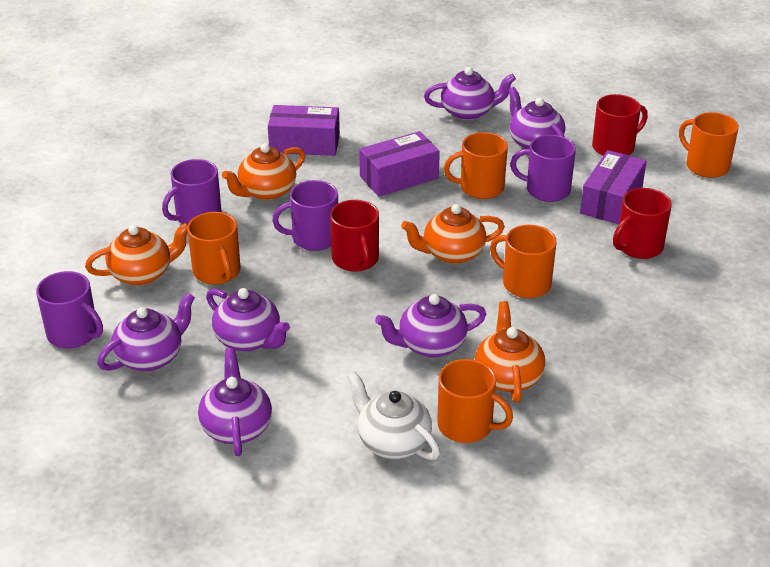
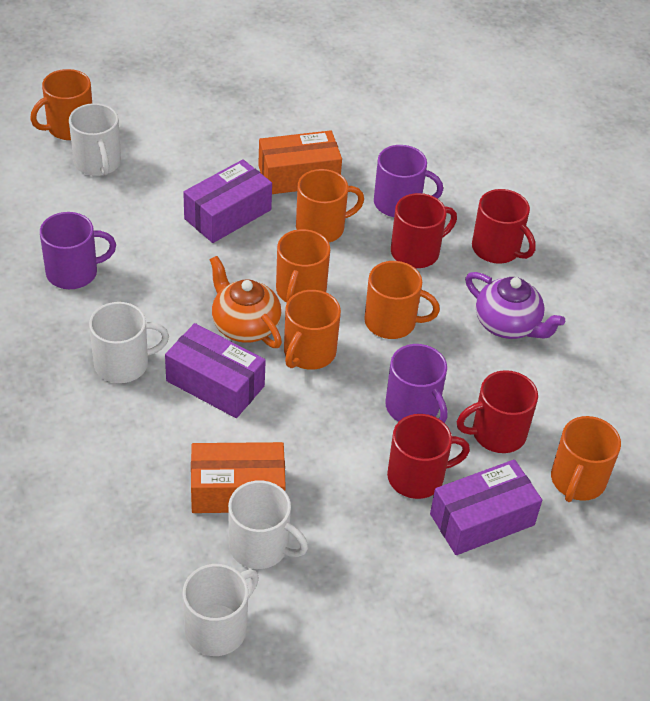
orange box: 0 -> 2
orange mug: 5 -> 6
orange teapot: 4 -> 1
purple mug: 4 -> 3
purple teapot: 6 -> 1
red mug: 3 -> 4
white mug: 0 -> 4
white teapot: 1 -> 0

